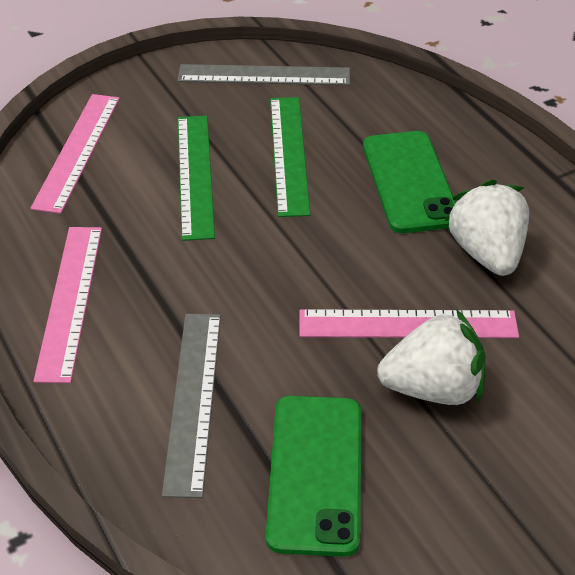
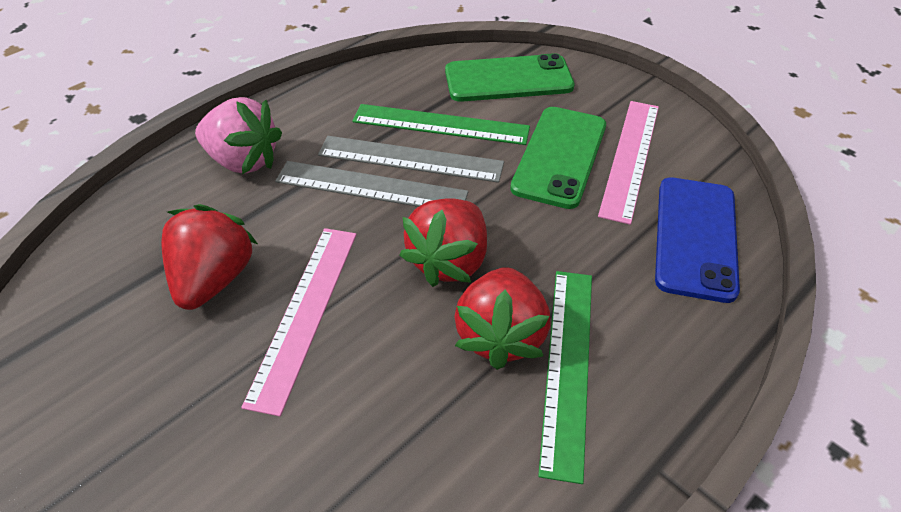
blue phone: 0 -> 1
pink ruler: 3 -> 2
pink strawberry: 0 -> 1
red strawberry: 0 -> 3
white strawberry: 2 -> 0

